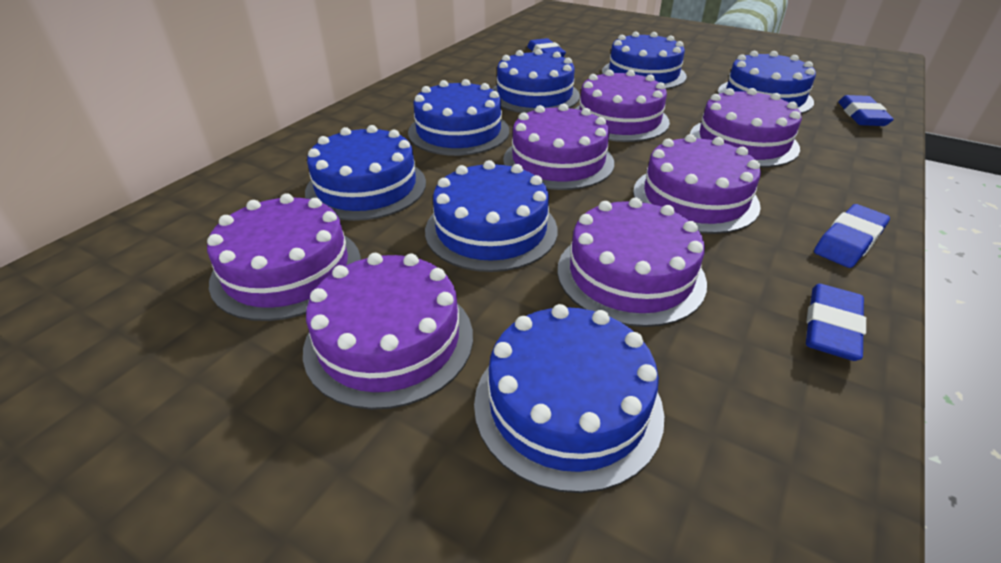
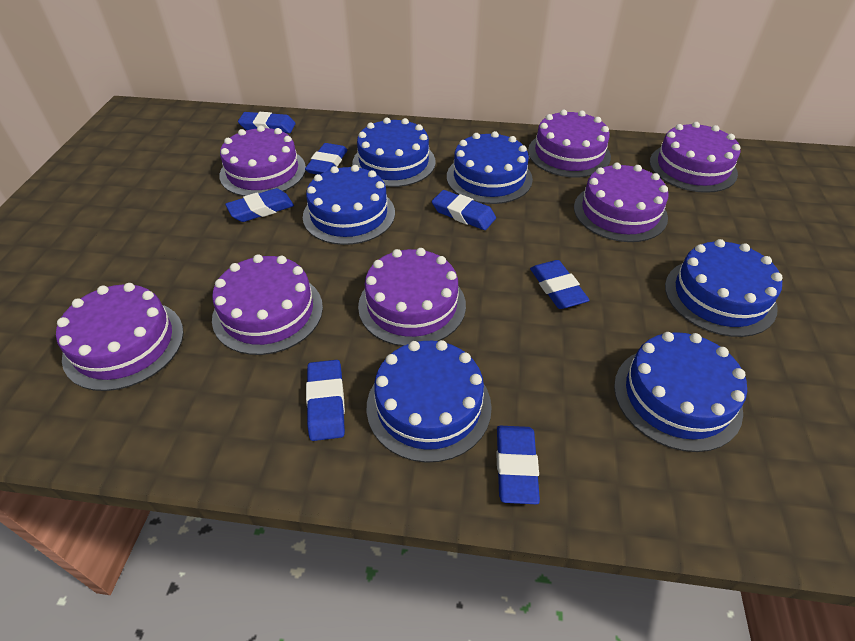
blue cake: 7 -> 6
blue eraser: 4 -> 7

